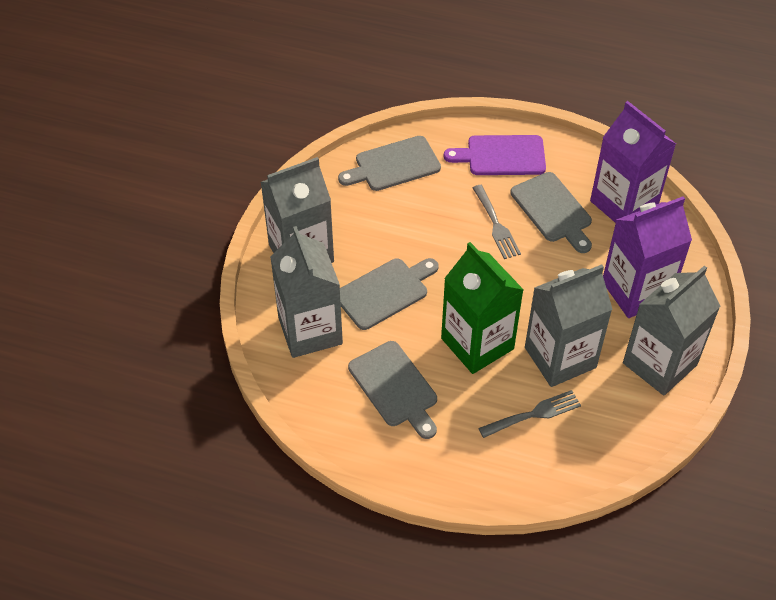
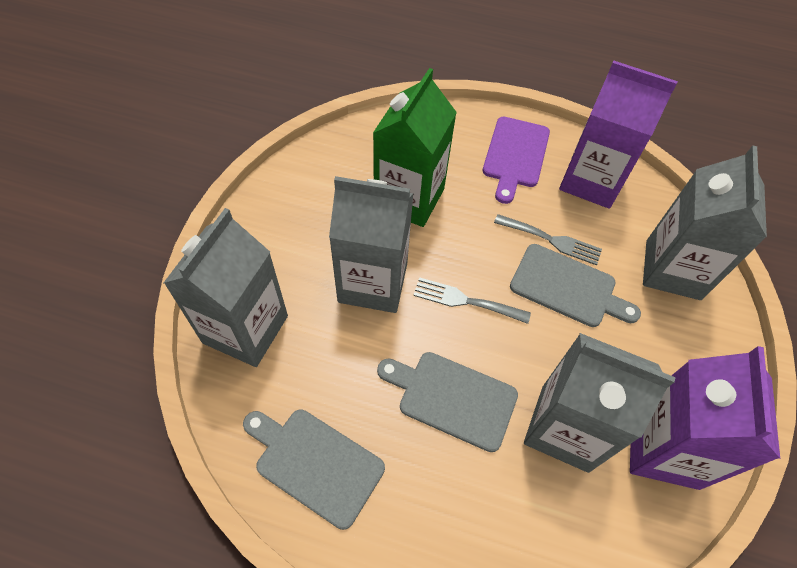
grey cutting board: 4 -> 3

